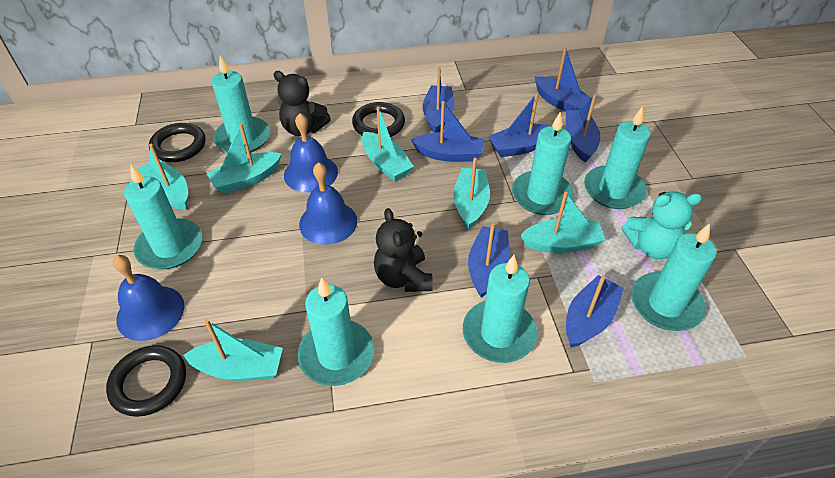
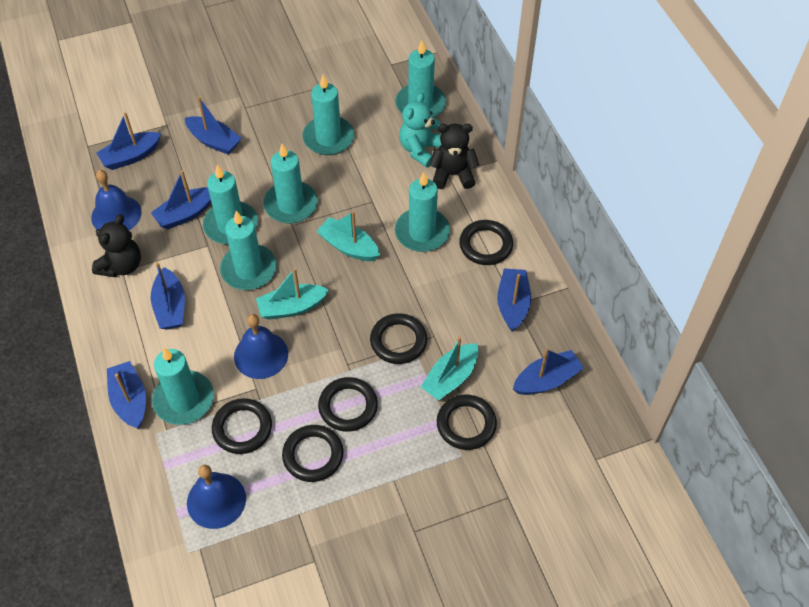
black ring: 3 -> 6
turquoise boat: 6 -> 3

